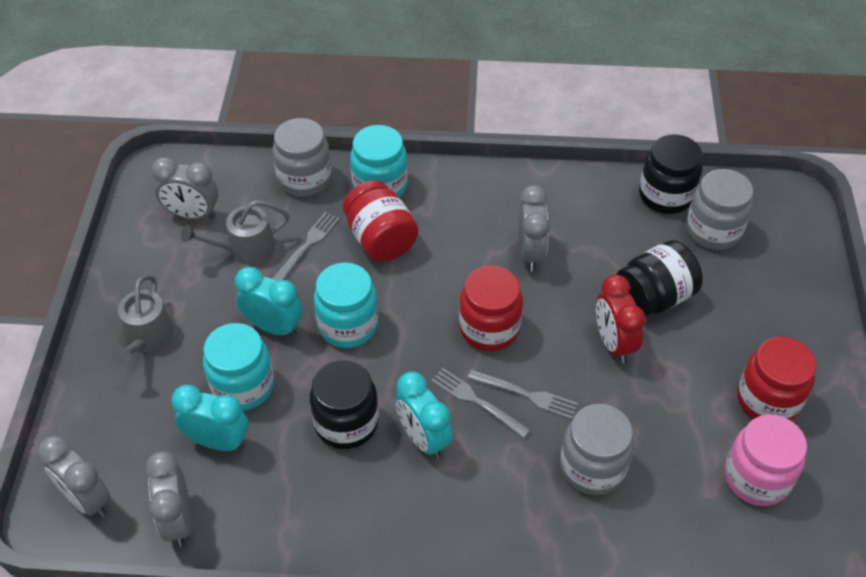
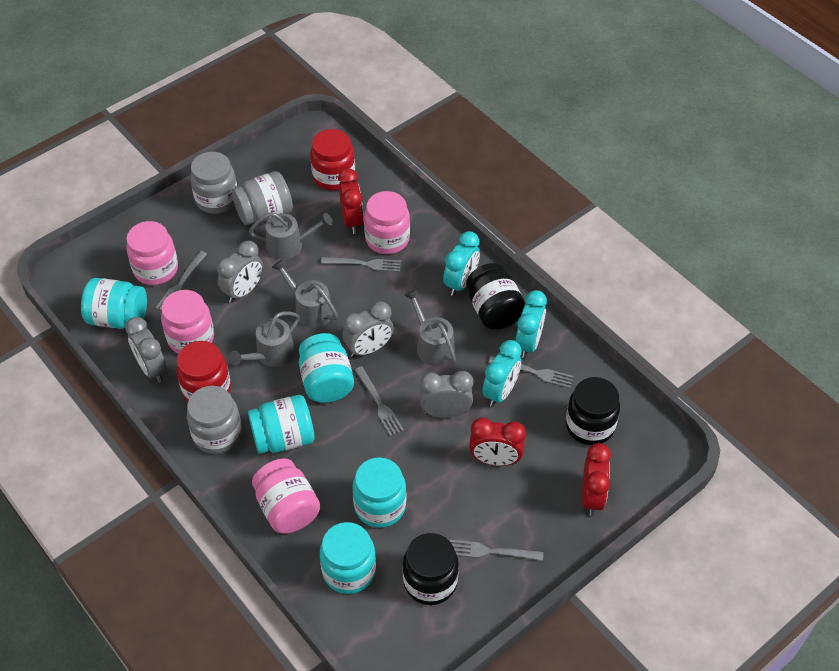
grey fork: 3 -> 5
grey watering can: 2 -> 4
pink jar: 1 -> 4
red clock: 1 -> 3
red jar: 3 -> 2
turquoise jar: 3 -> 5

